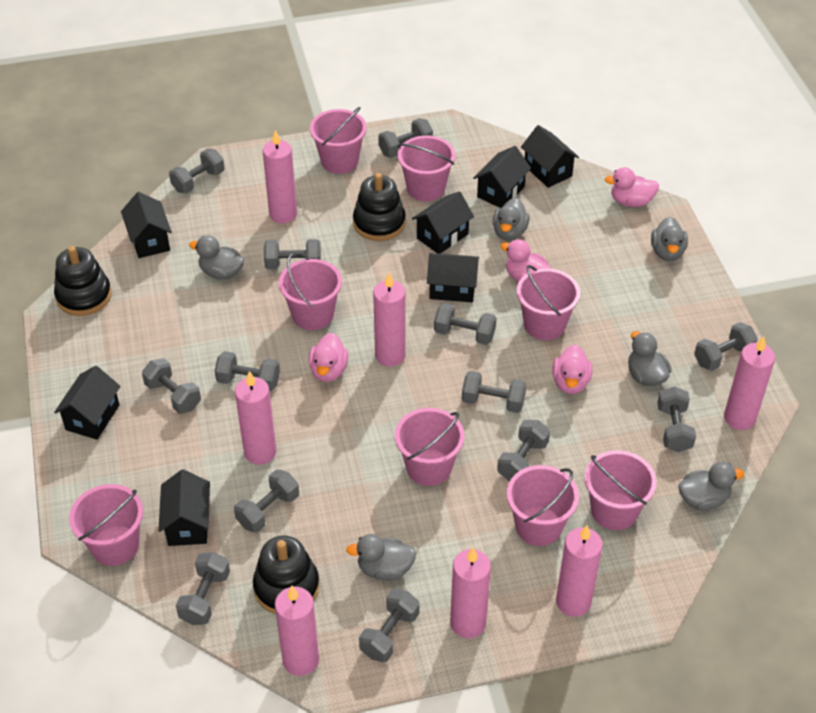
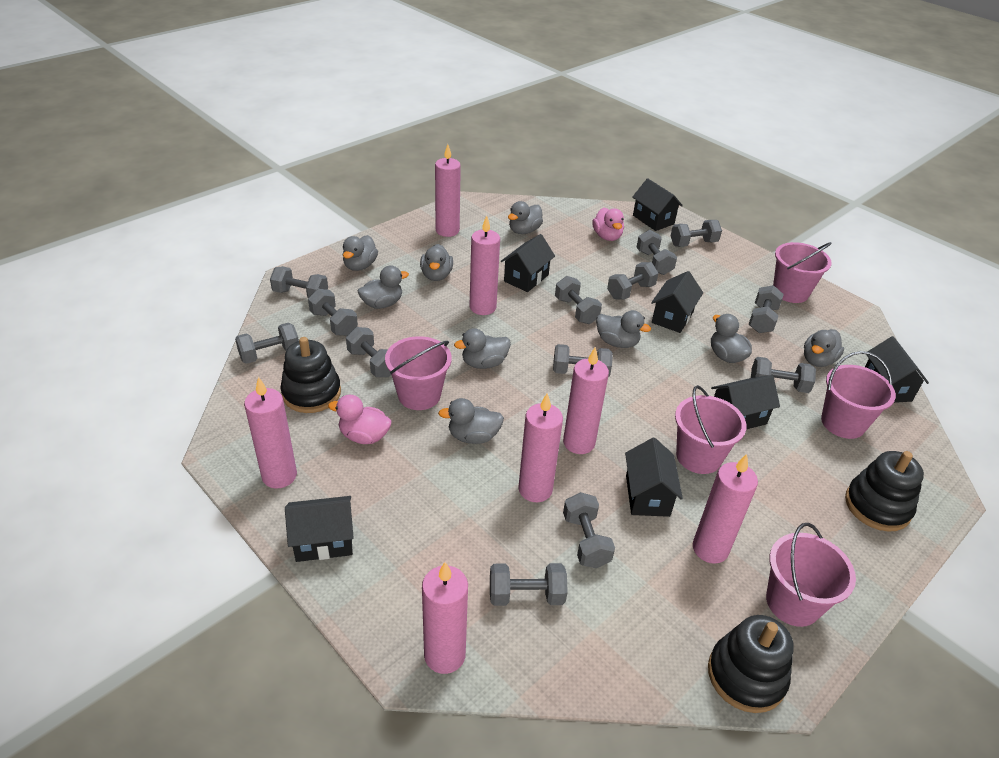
grey duck: 6 -> 9
pink bucket: 8 -> 5
pink duck: 4 -> 2

